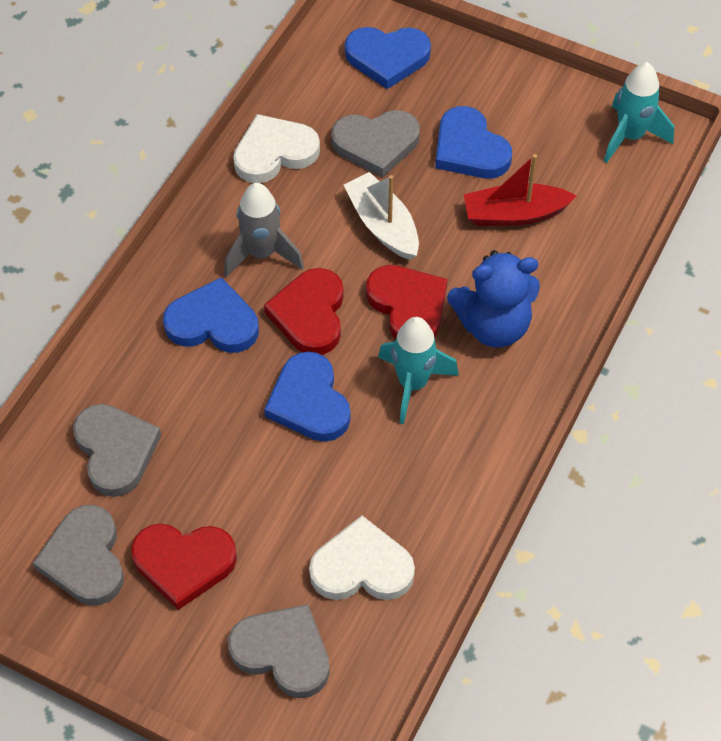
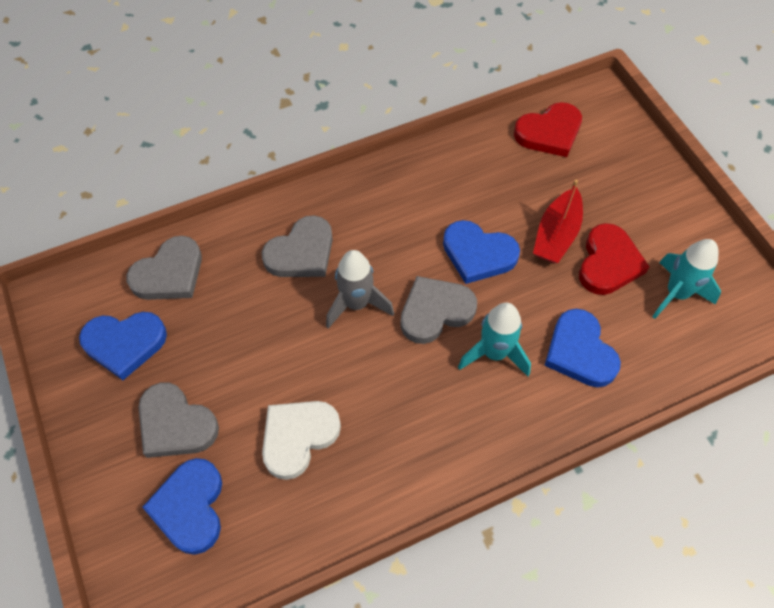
blue teddy bear: 1 -> 0
red heart: 3 -> 2
white boat: 1 -> 0
white heart: 2 -> 1

